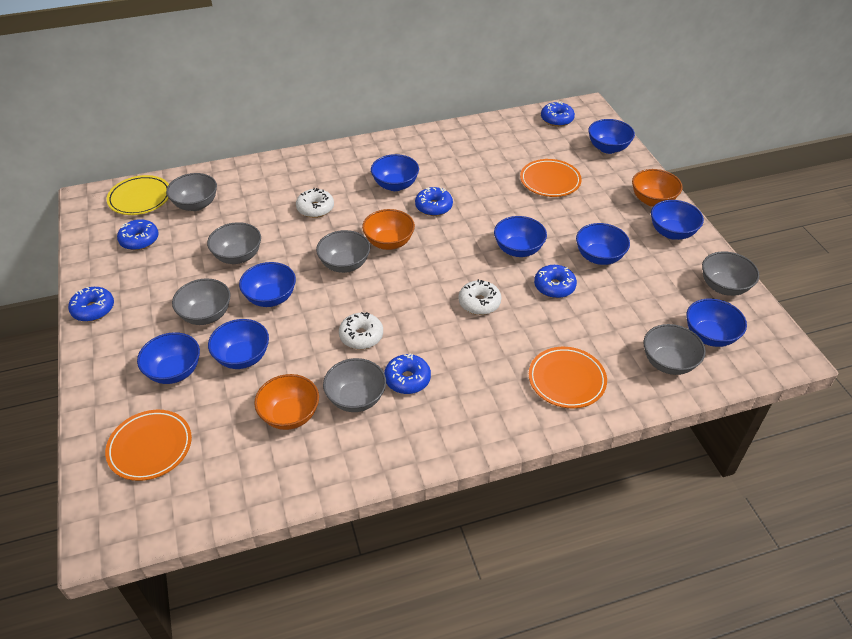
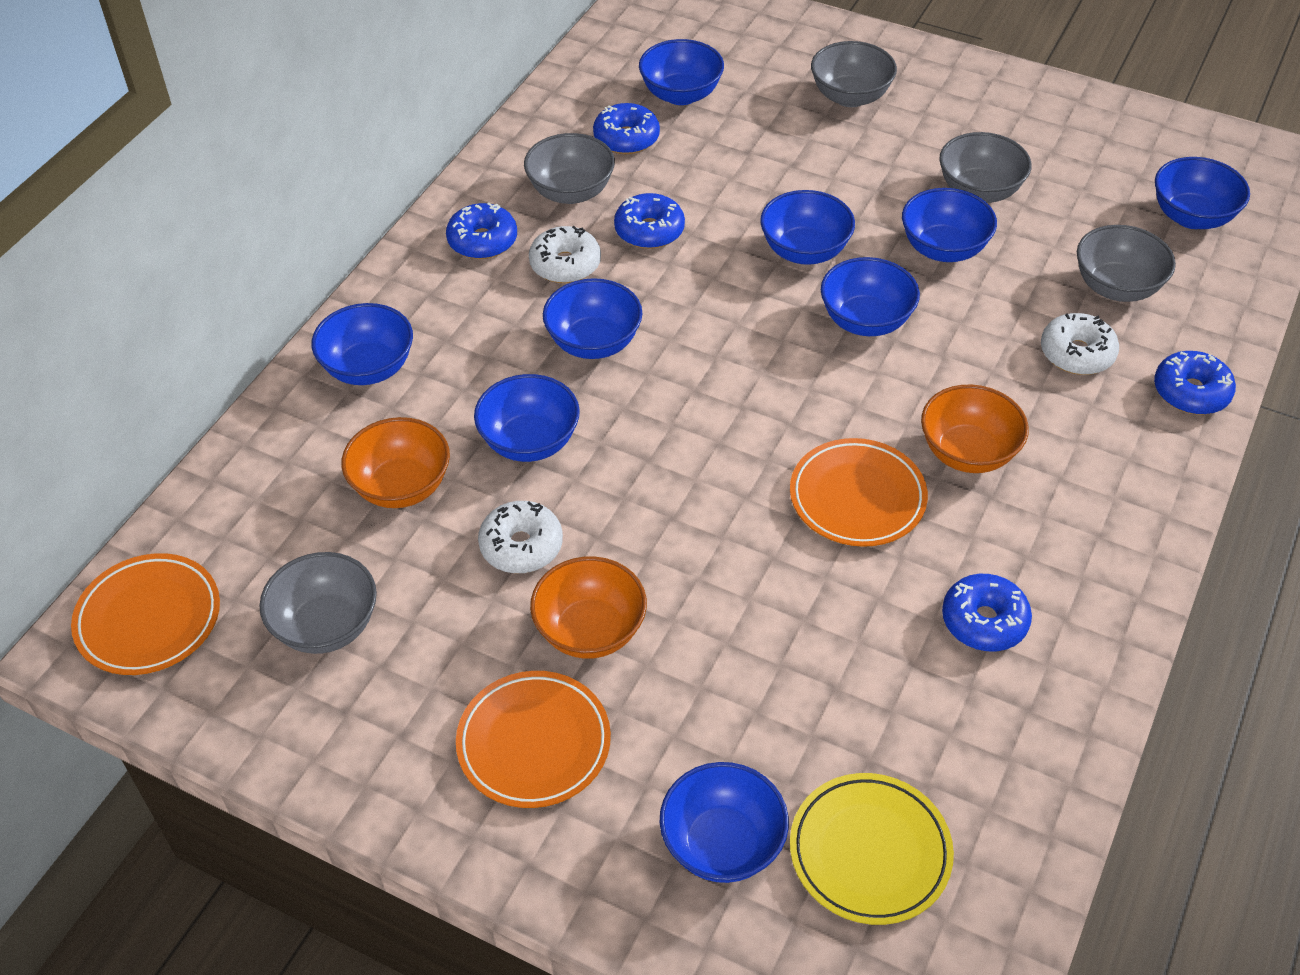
blue donut: 6 -> 5
grey bowl: 7 -> 5

